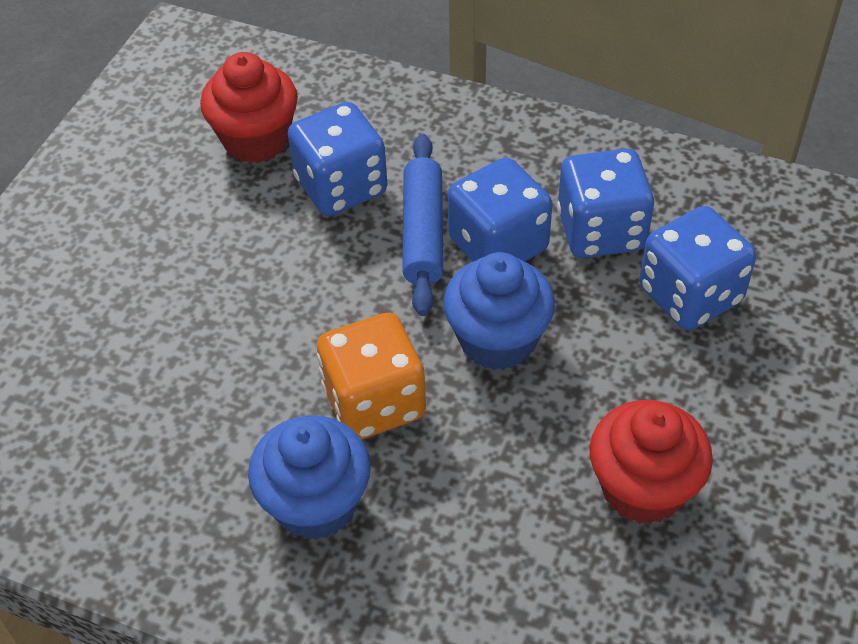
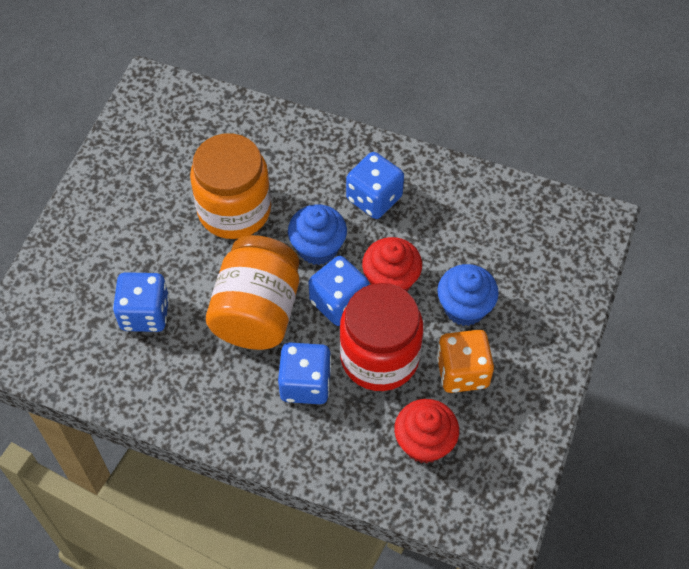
blue rolling pin: 1 -> 0
orange jar: 0 -> 2
red jar: 0 -> 1

